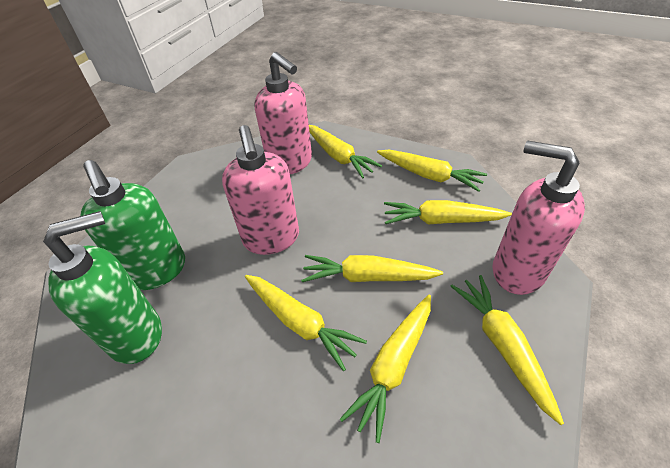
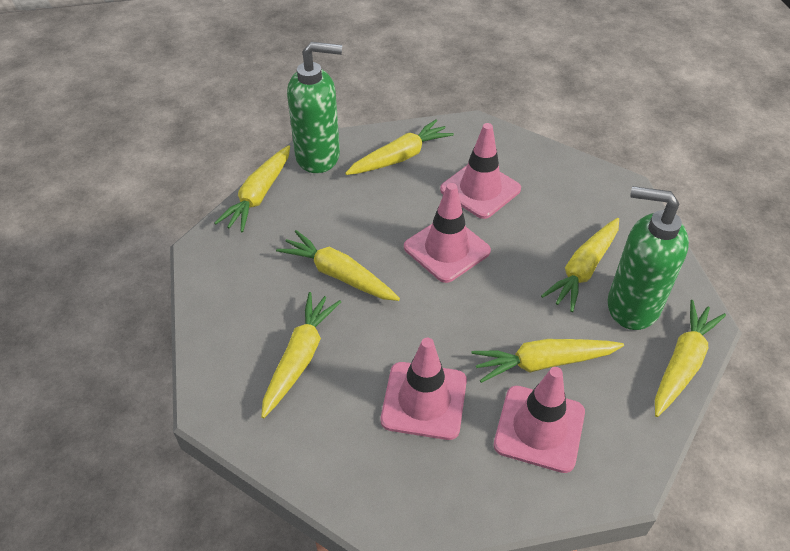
pink soap dispenser: 3 -> 0
pink traffic cone: 0 -> 4

